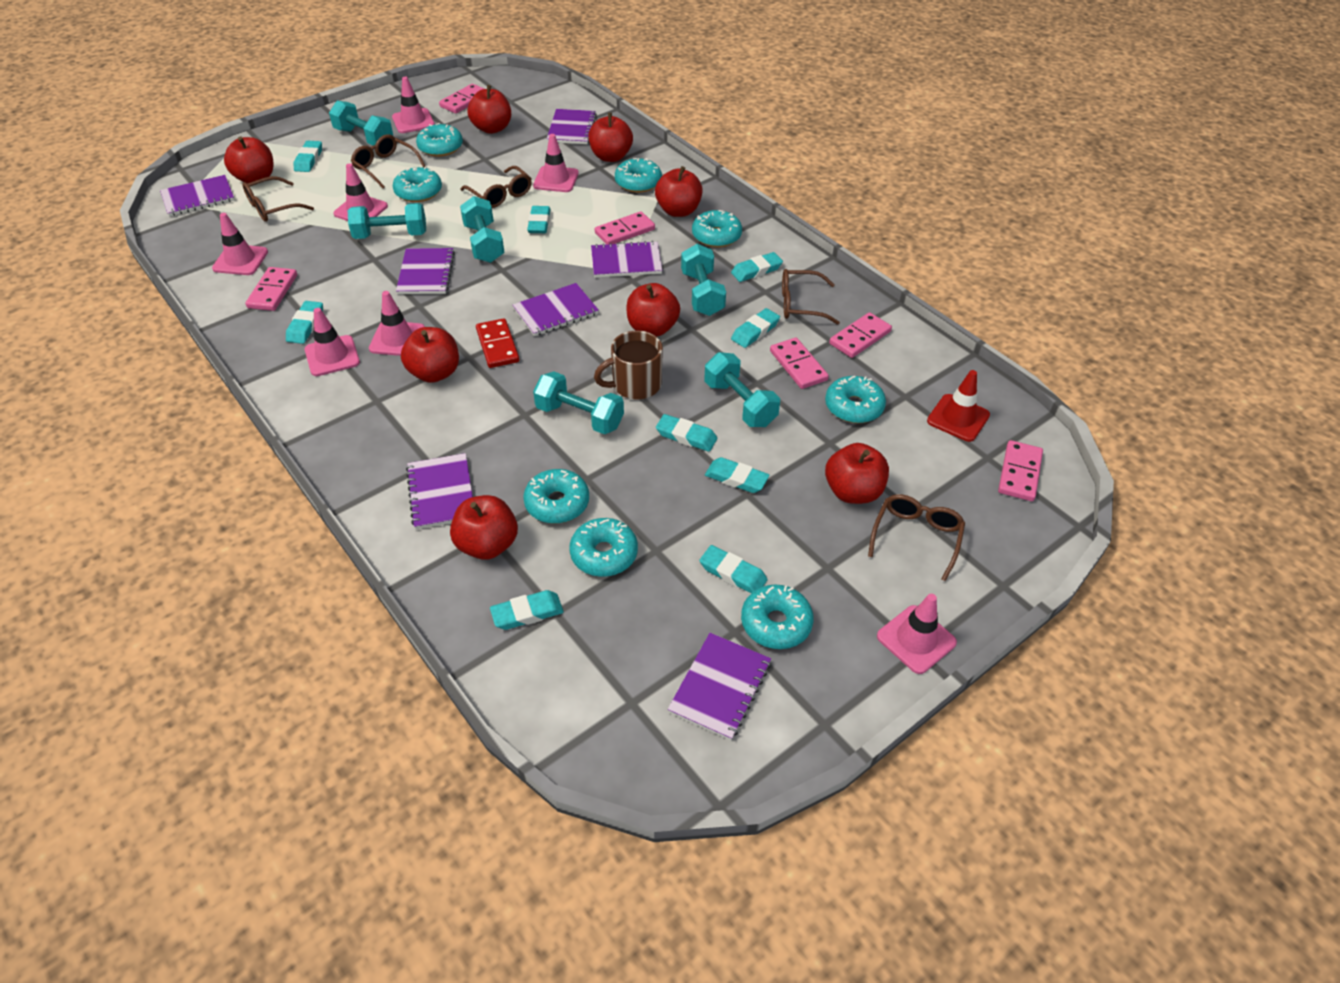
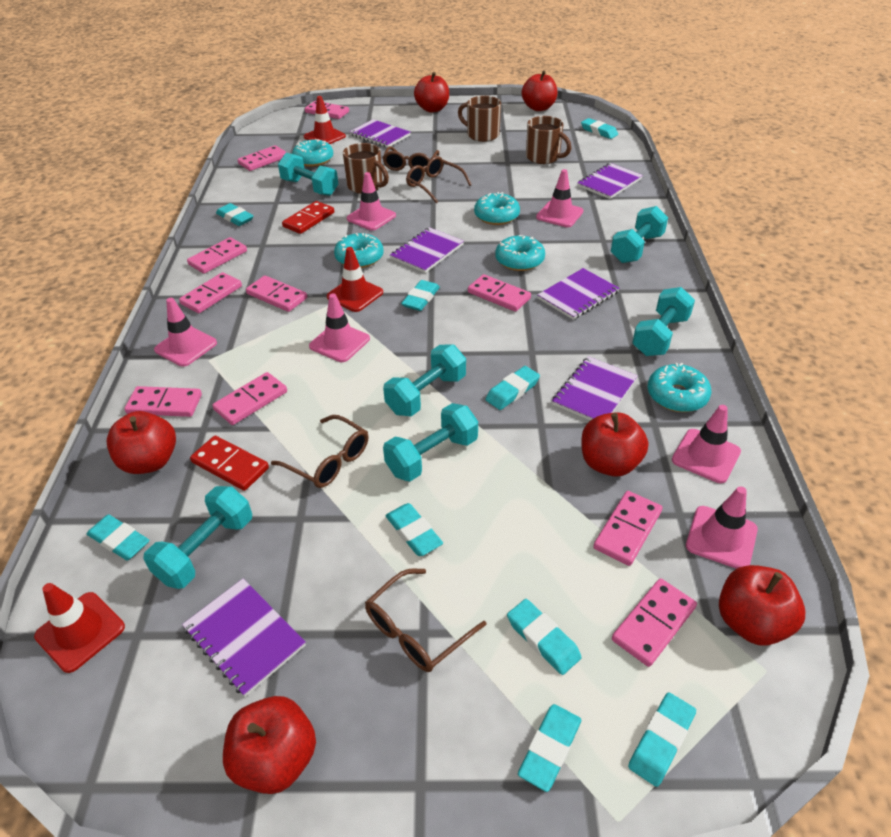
brown glasses: 5 -> 4
brown mug: 1 -> 3
pink domino: 6 -> 10
pink traffic cone: 7 -> 6
purple notebook: 7 -> 6
red apple: 8 -> 6
red domino: 1 -> 2
red traffic cone: 1 -> 3
turquoise donut: 8 -> 5

